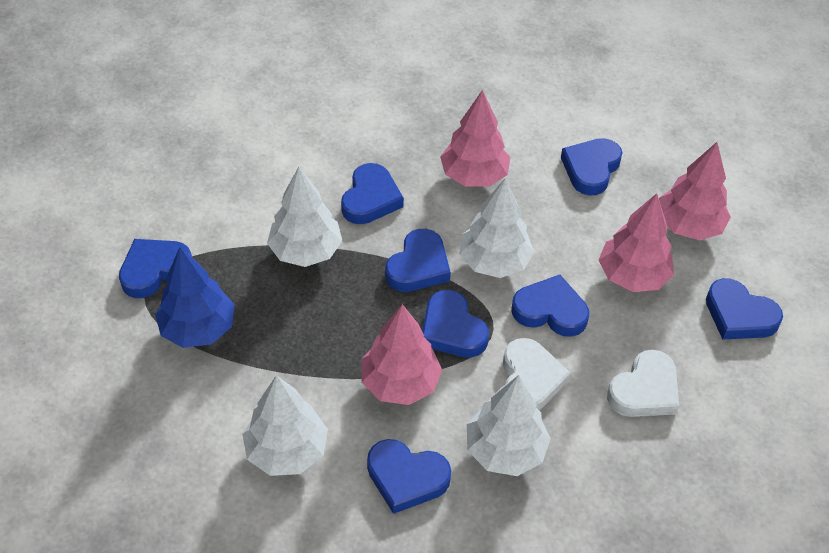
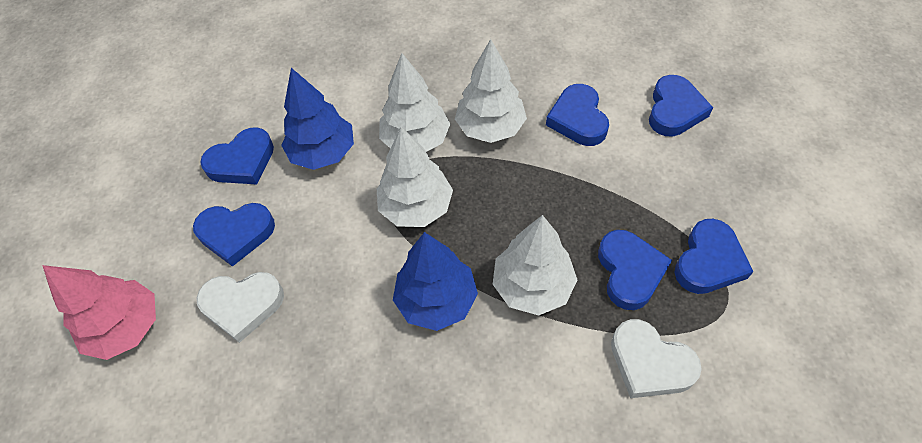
blue heart: 8 -> 6
blue tree: 1 -> 2
pink tree: 4 -> 1

